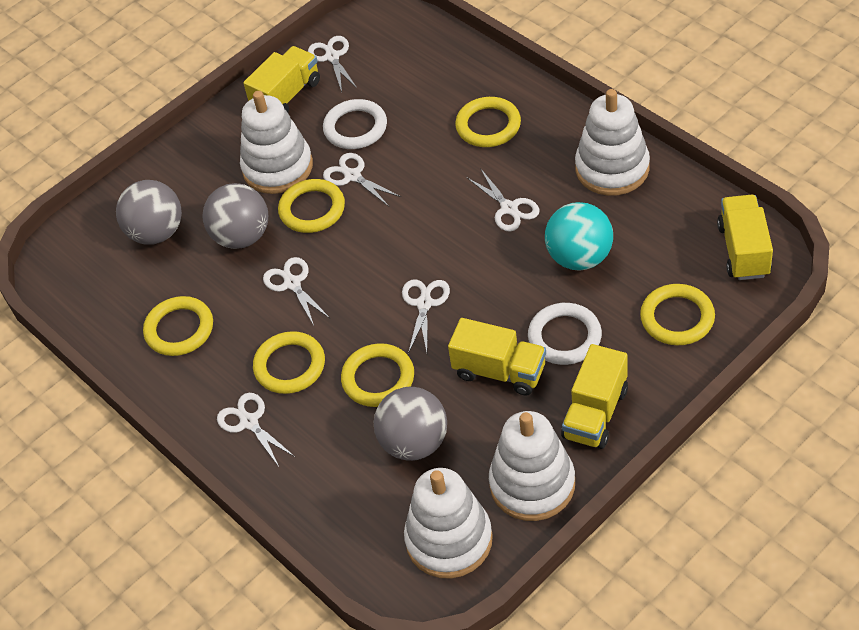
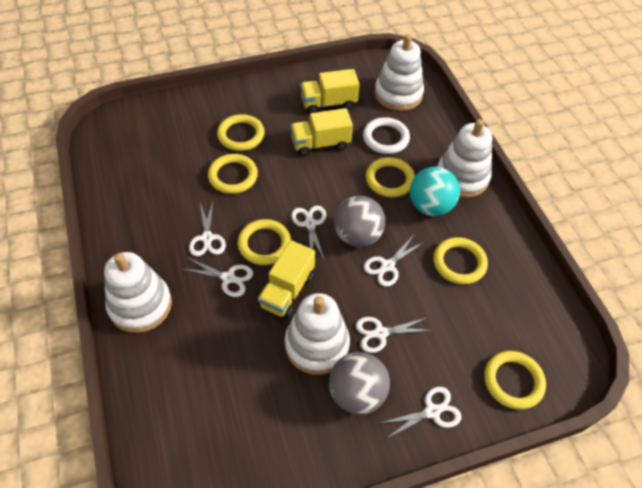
grey ball: 3 -> 2
white ring: 2 -> 1
yellow truck: 4 -> 3

